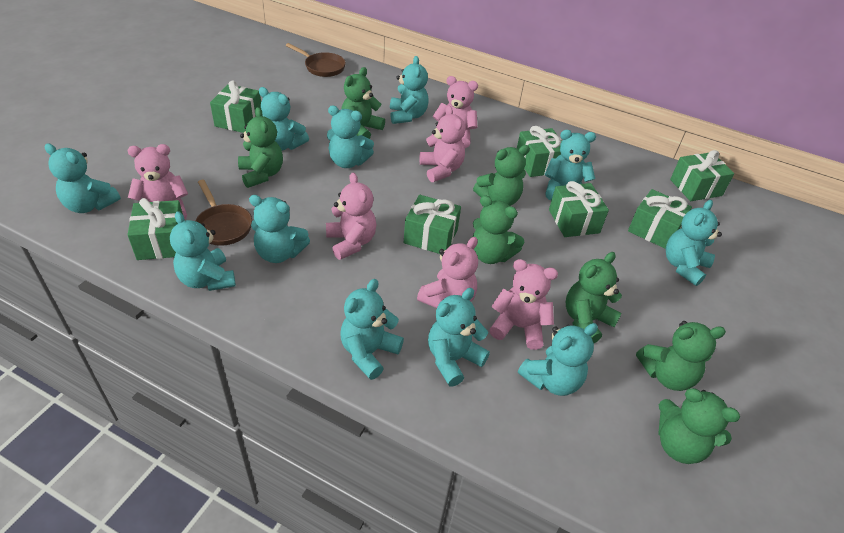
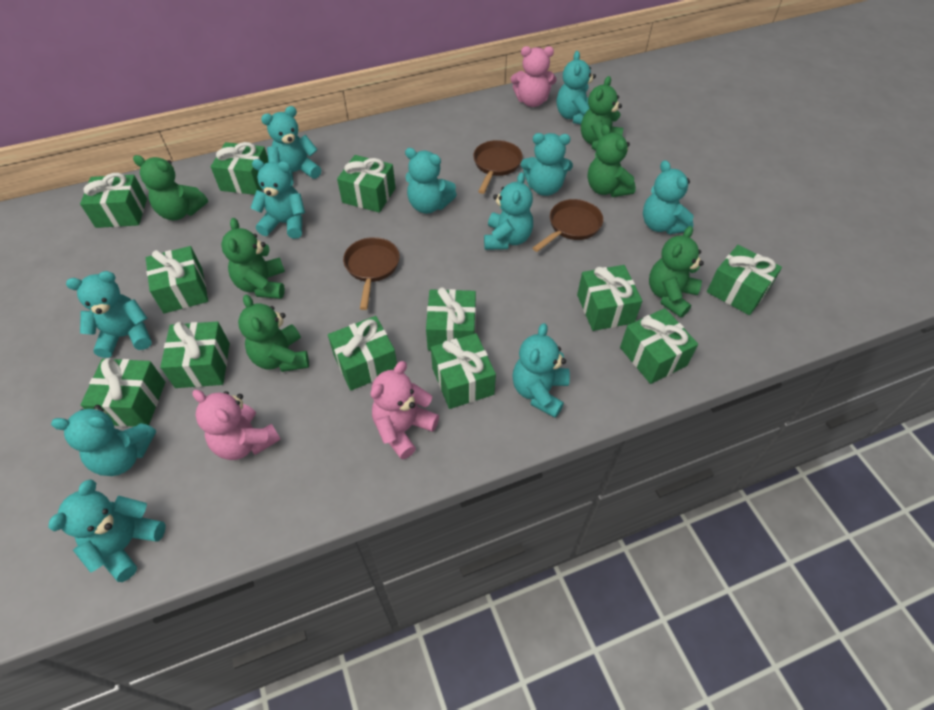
brown pan: 2 -> 3
green gift: 7 -> 12
green teddy bear: 7 -> 6
pink teddy bear: 6 -> 3

